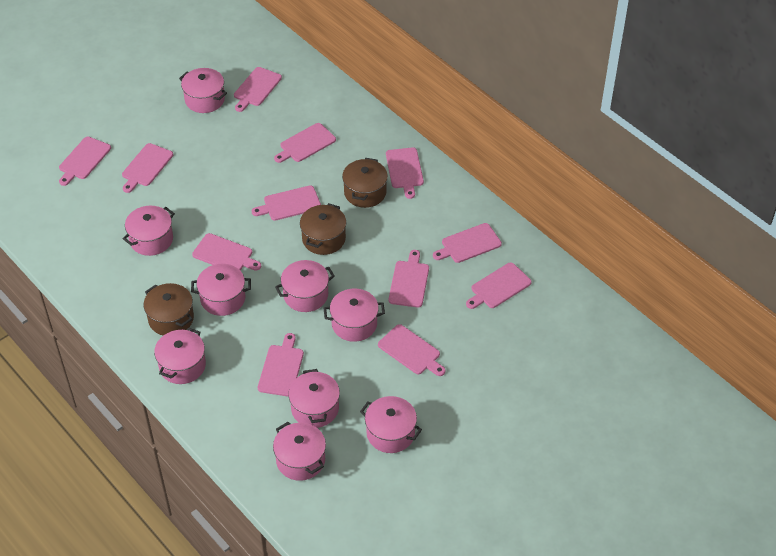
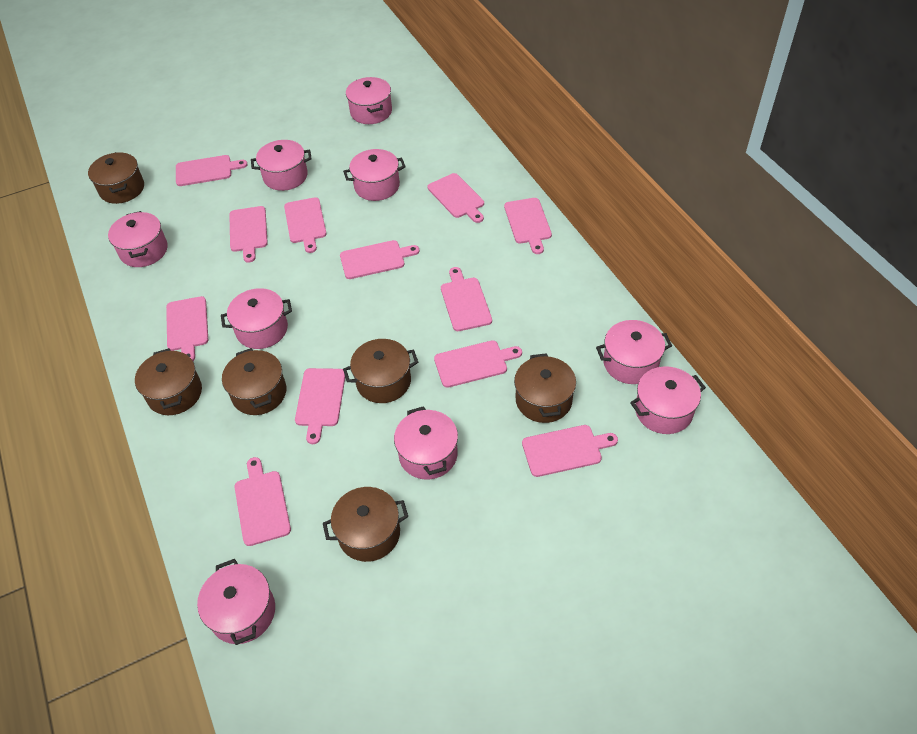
brown pot: 3 -> 6

